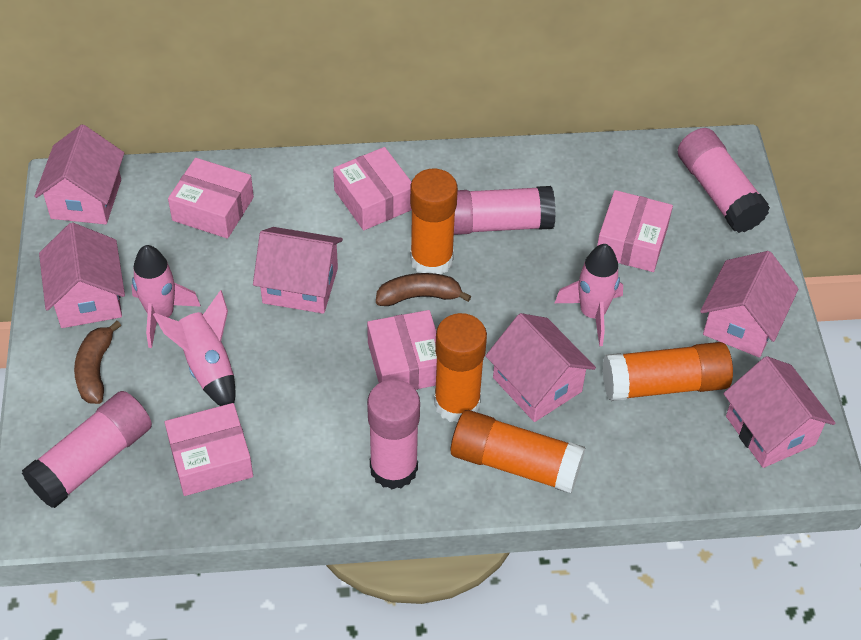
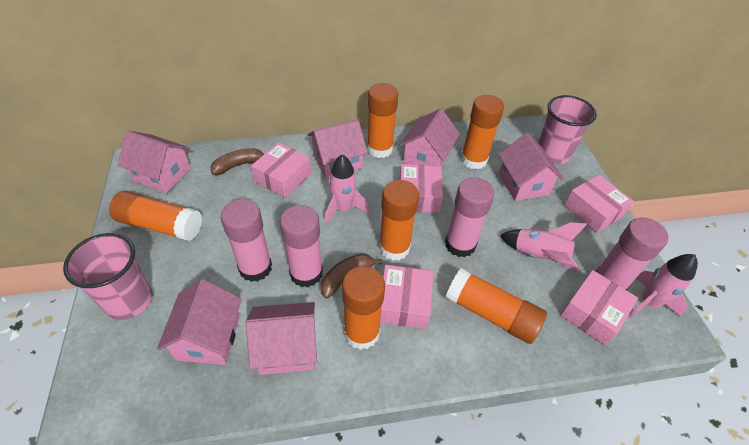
orange glue stick: 4 -> 6
pink cup: 0 -> 2

